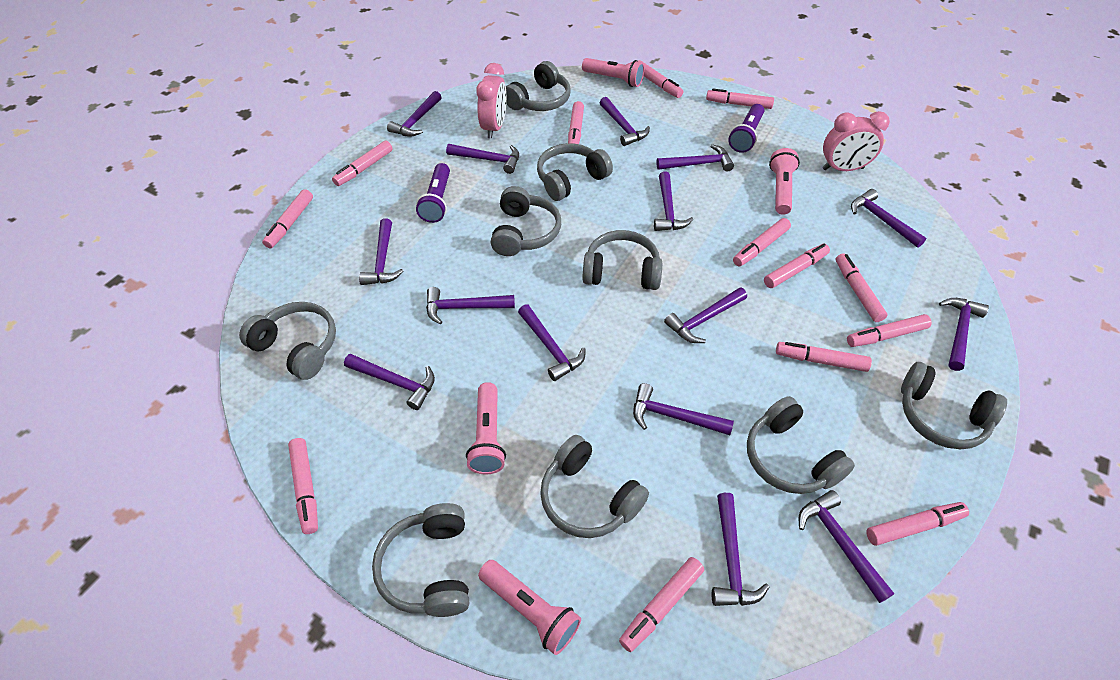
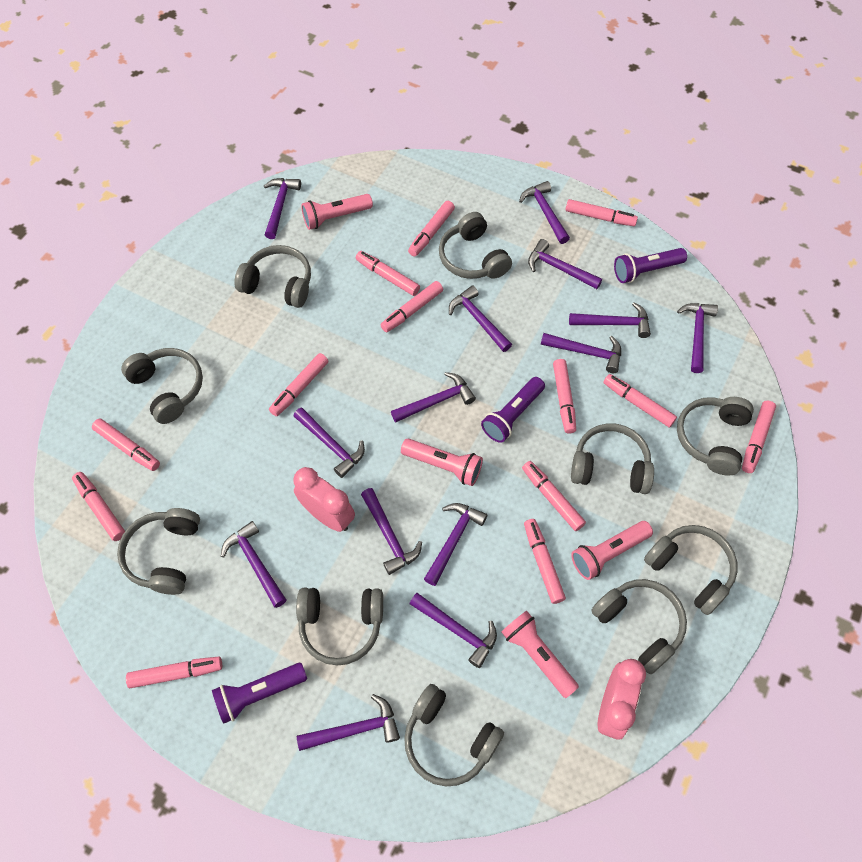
grey headphones: 9 -> 10
purple flashlight: 2 -> 3
purple hammer: 15 -> 14

